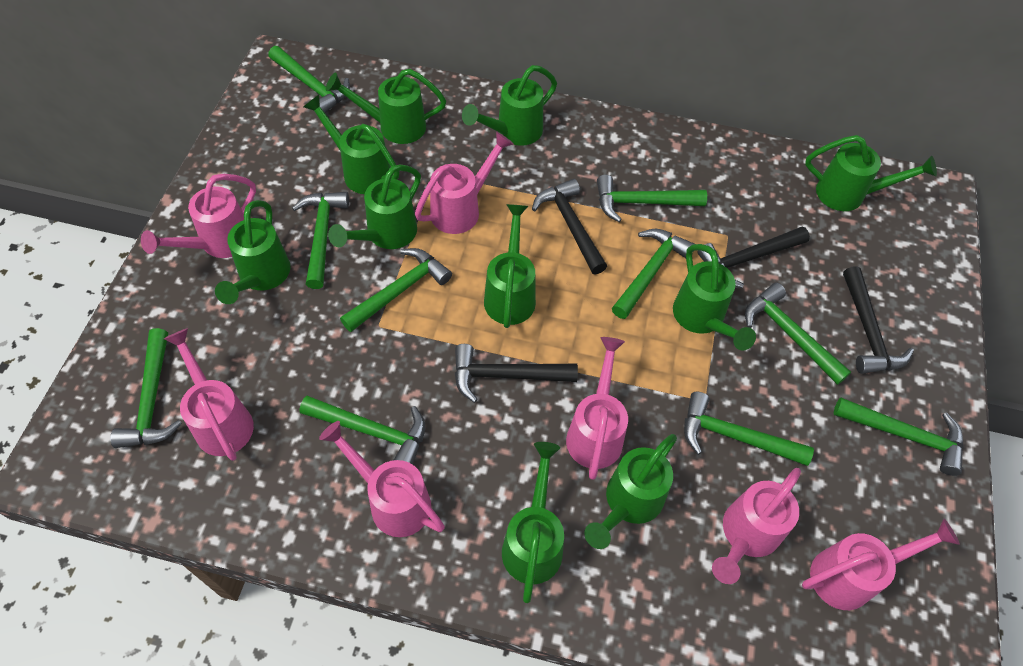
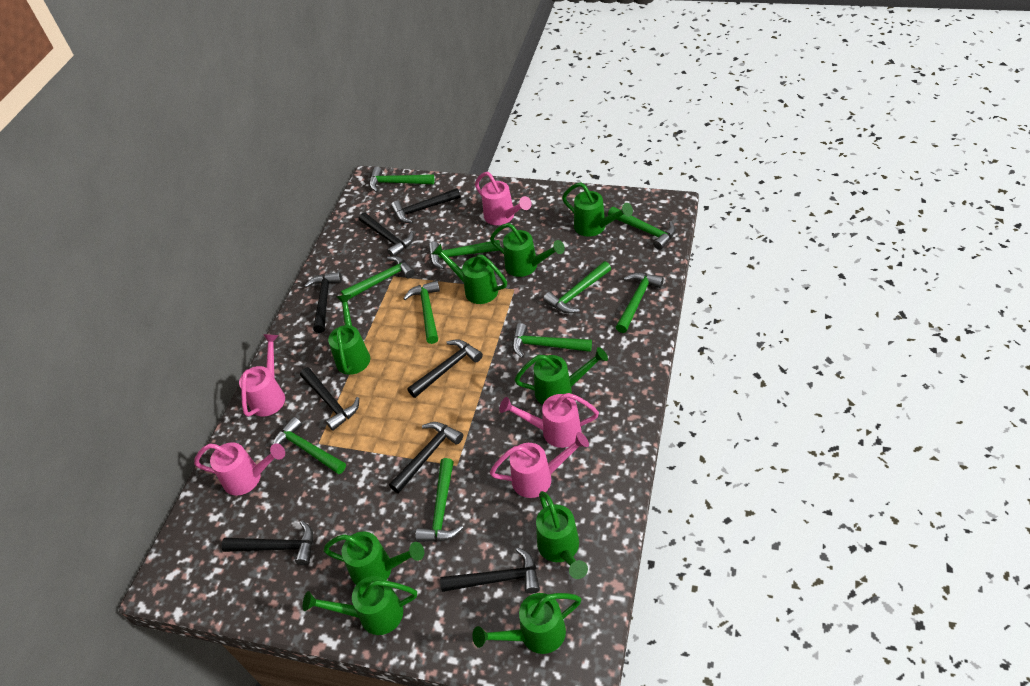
black hammer: 4 -> 8
green watering can: 10 -> 9
pink watering can: 7 -> 5

